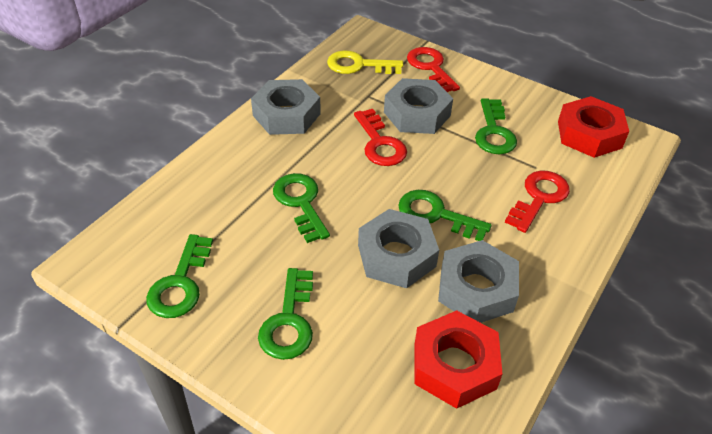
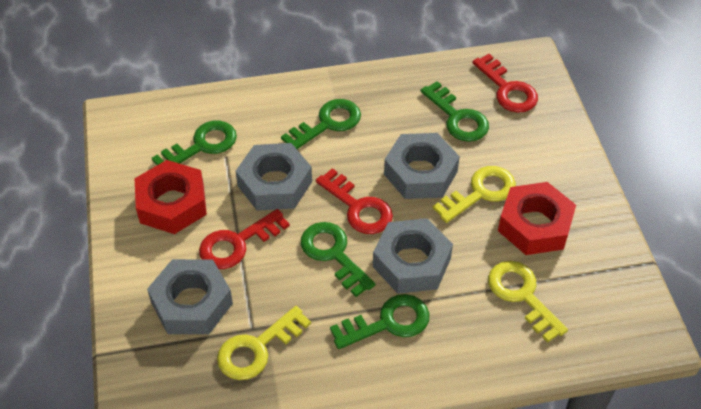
yellow key: 1 -> 3

